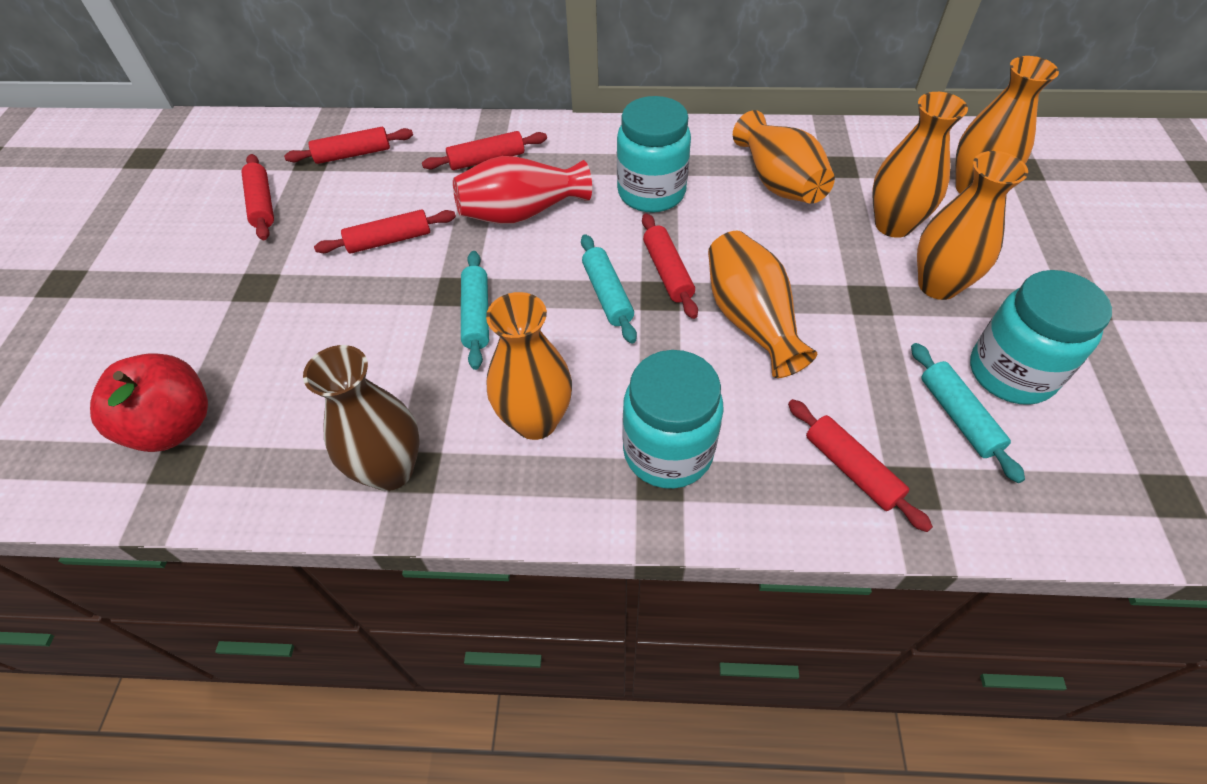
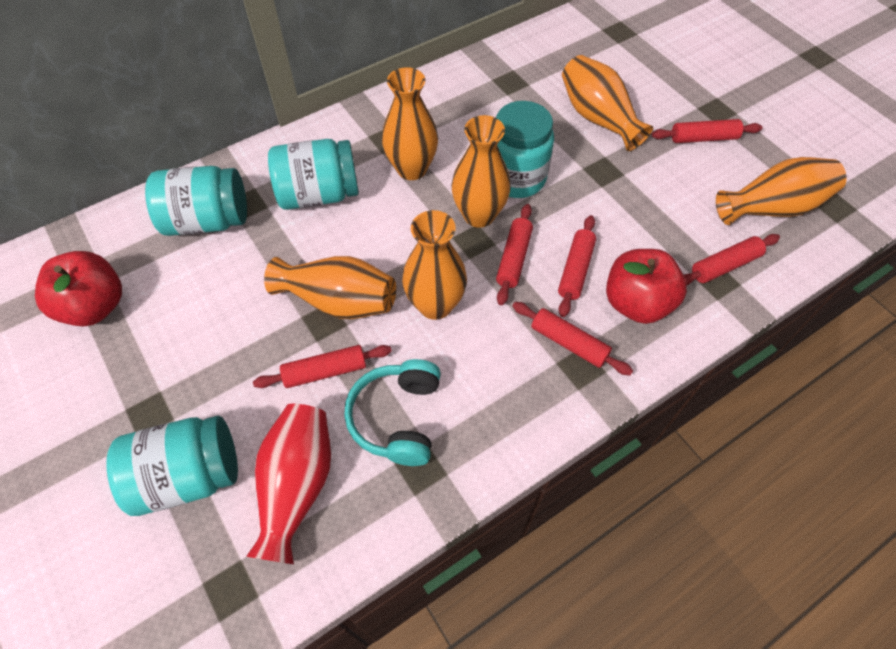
brown vase: 1 -> 0
red apple: 1 -> 2
turquoise headphones: 0 -> 1
turquoise jar: 3 -> 4
turquoise rolling pin: 3 -> 0

